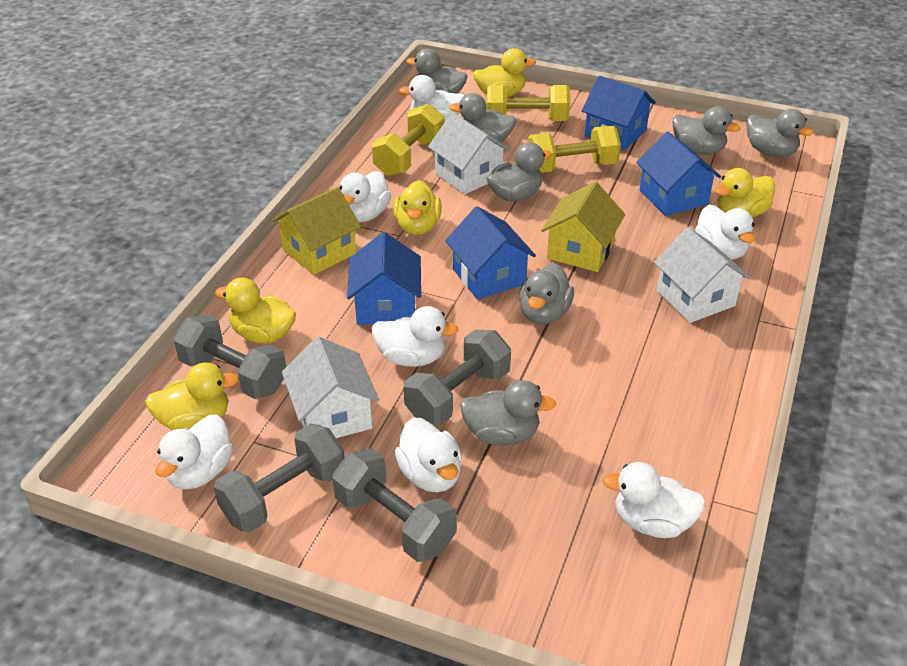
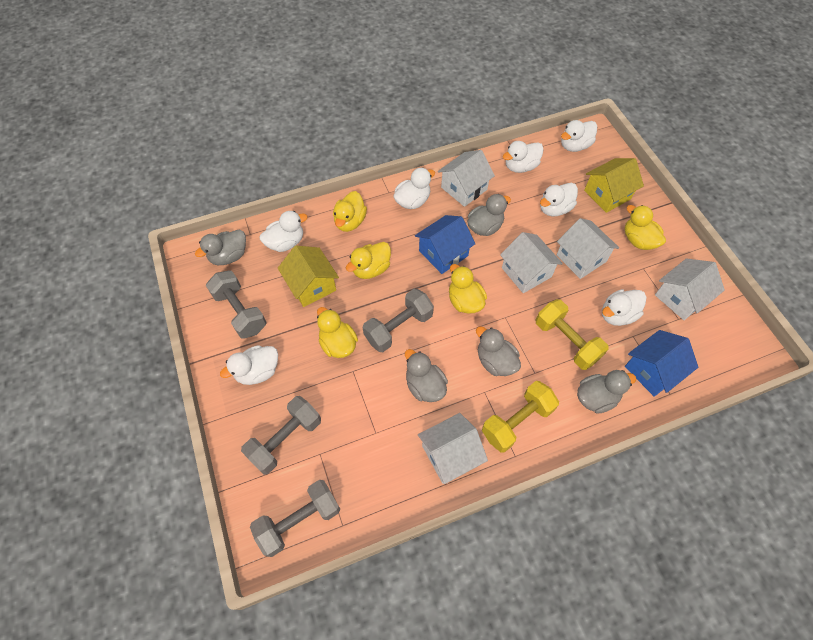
blue house: 4 -> 2
grey duck: 7 -> 5
white house: 3 -> 5
yellow dumbbell: 3 -> 2

